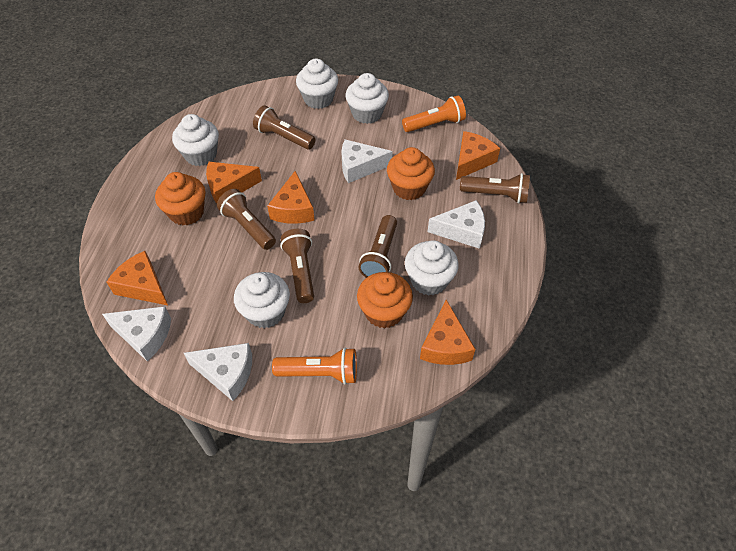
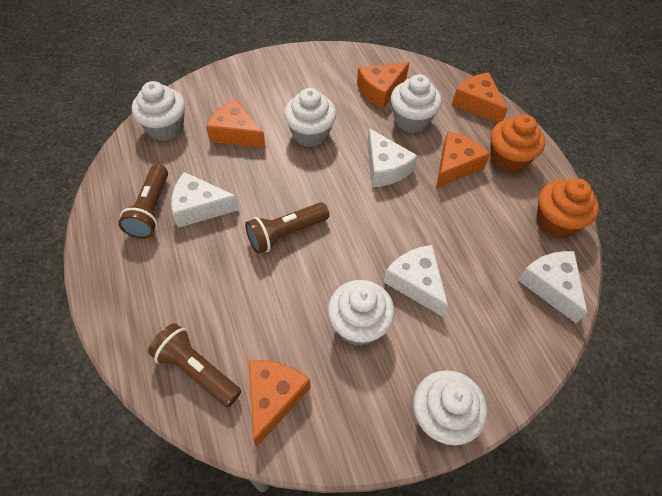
brown flashlight: 5 -> 3
orange cupcake: 3 -> 2
orange flashlight: 2 -> 0

